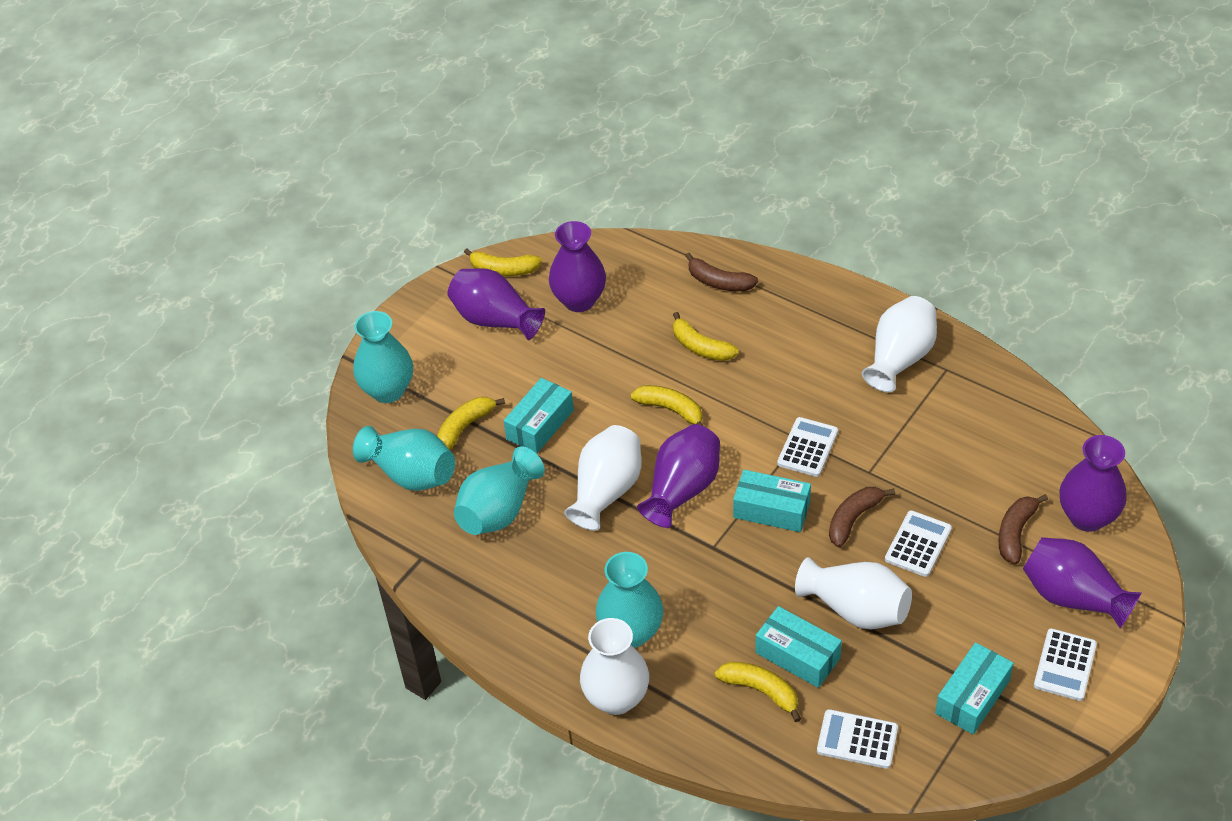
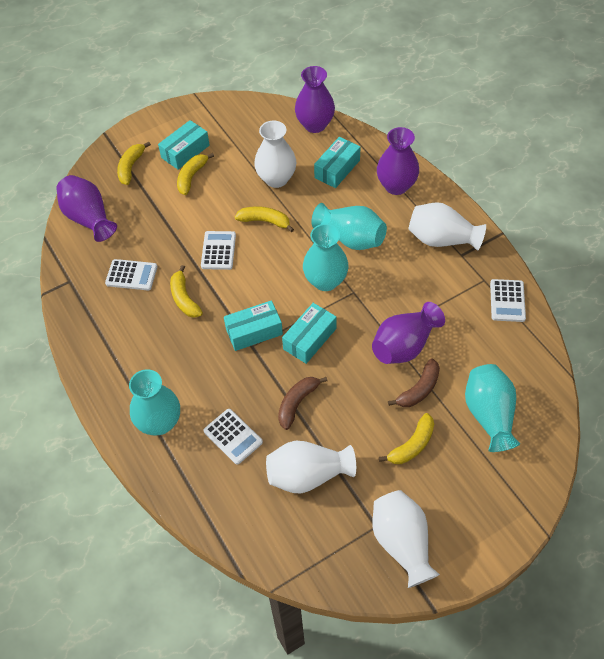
brown banana: 3 -> 2
purple vase: 5 -> 4

